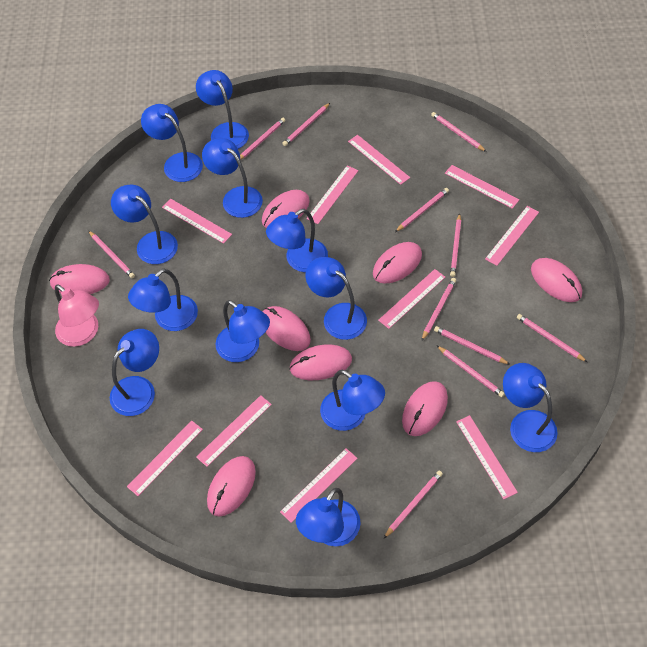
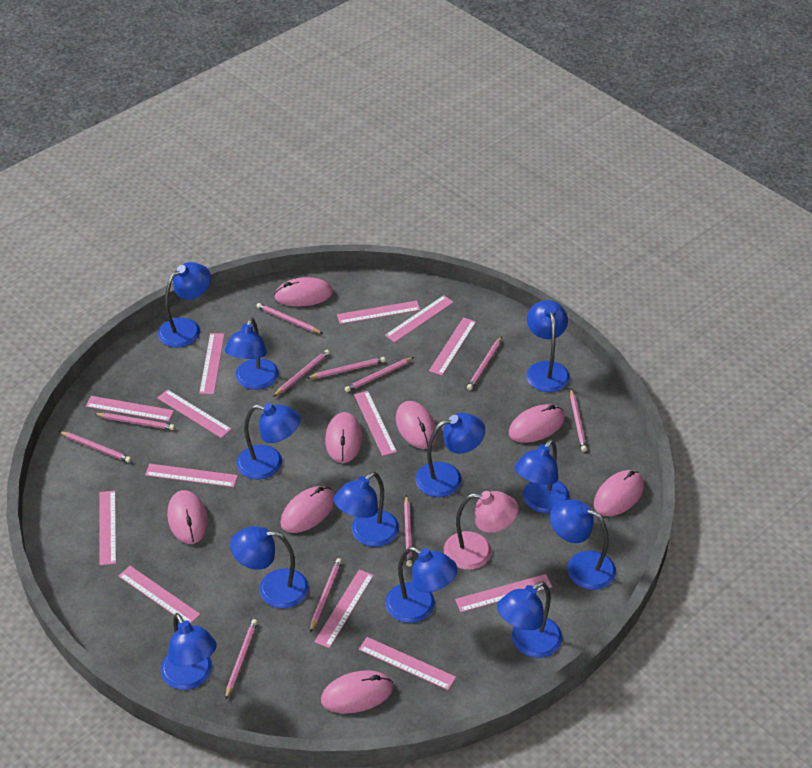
pink ruler: 10 -> 13

